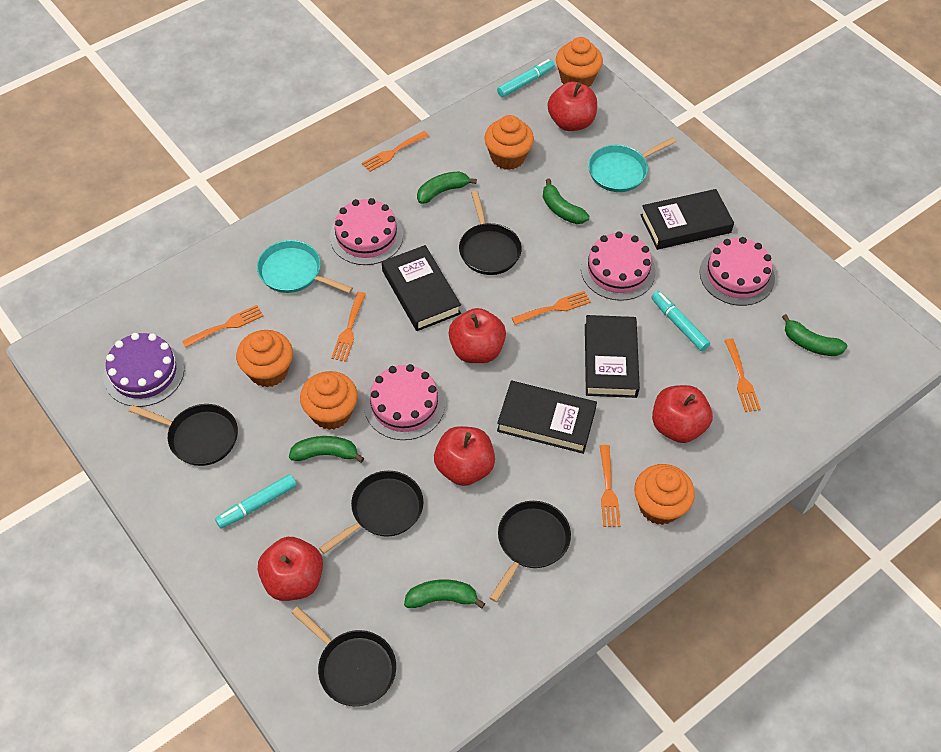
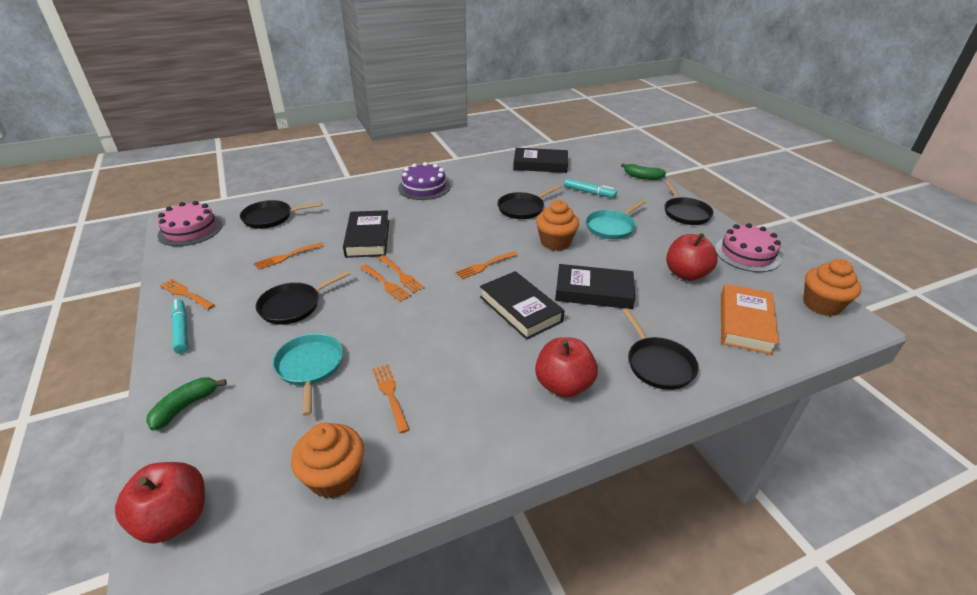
green banana: 5 -> 2
orange book: 0 -> 1
orange cupcake: 5 -> 3
pink cake: 4 -> 2
red apple: 5 -> 3
turquoise marker: 3 -> 2

